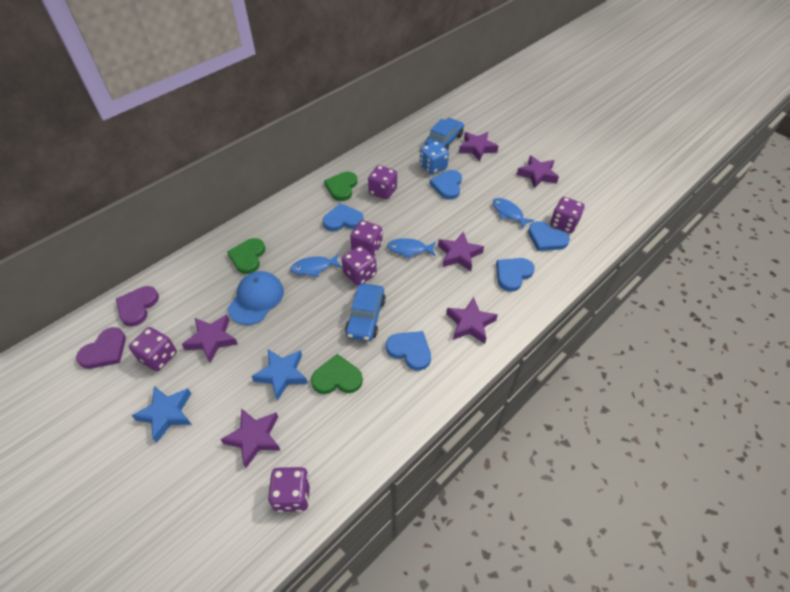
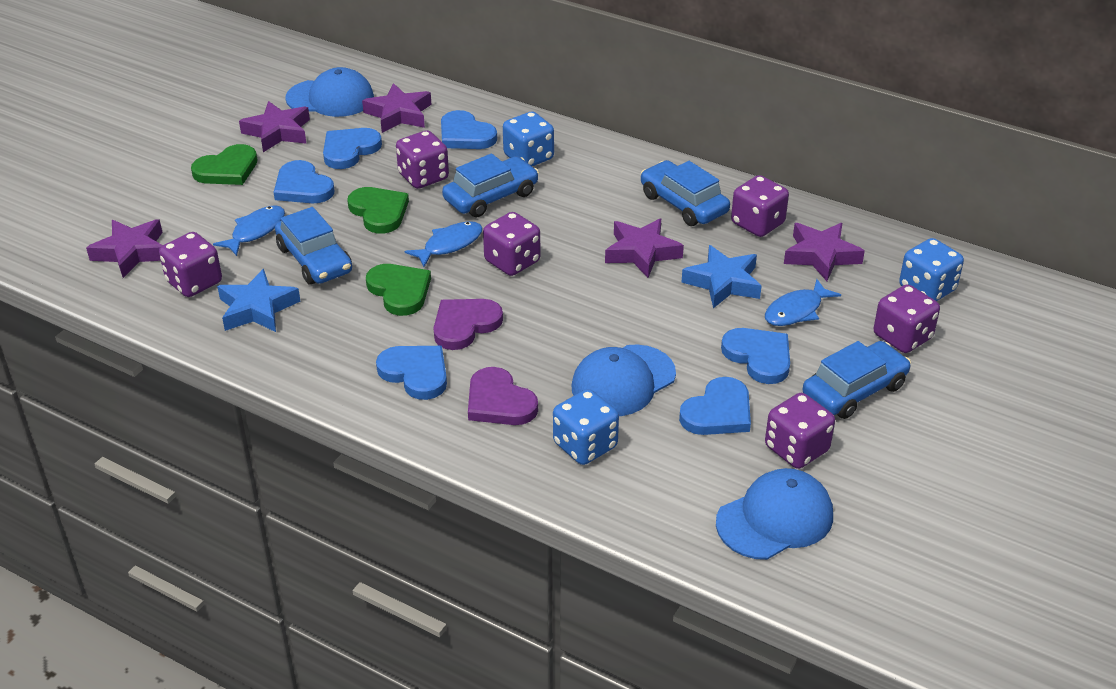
blue cap: 1 -> 3
blue car: 2 -> 4
blue dice: 1 -> 3
blue heart: 5 -> 6
purple star: 6 -> 5

